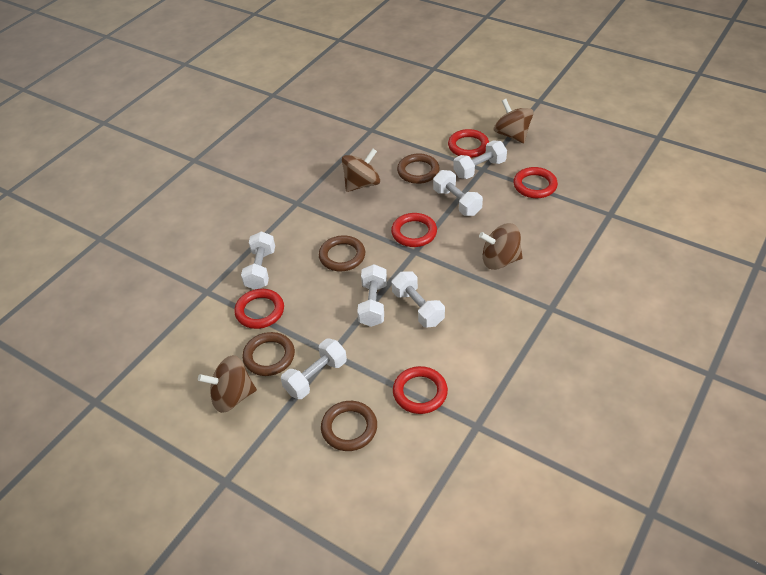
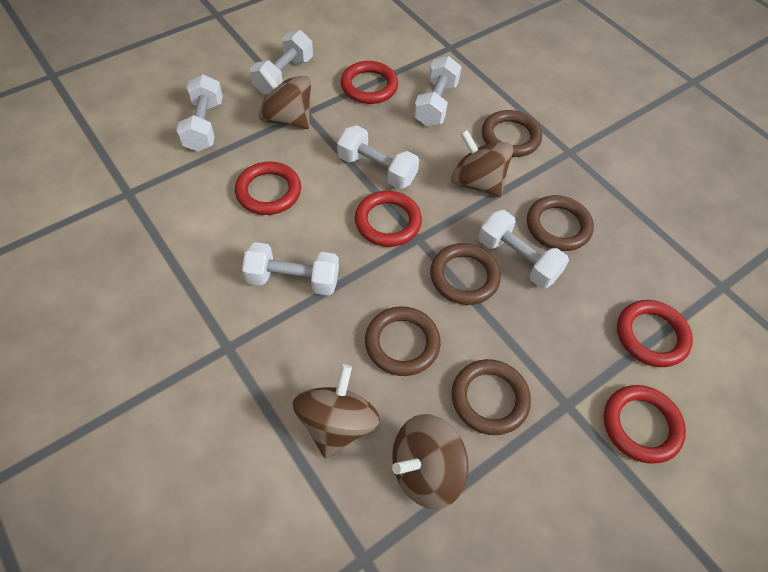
brown ring: 4 -> 5

